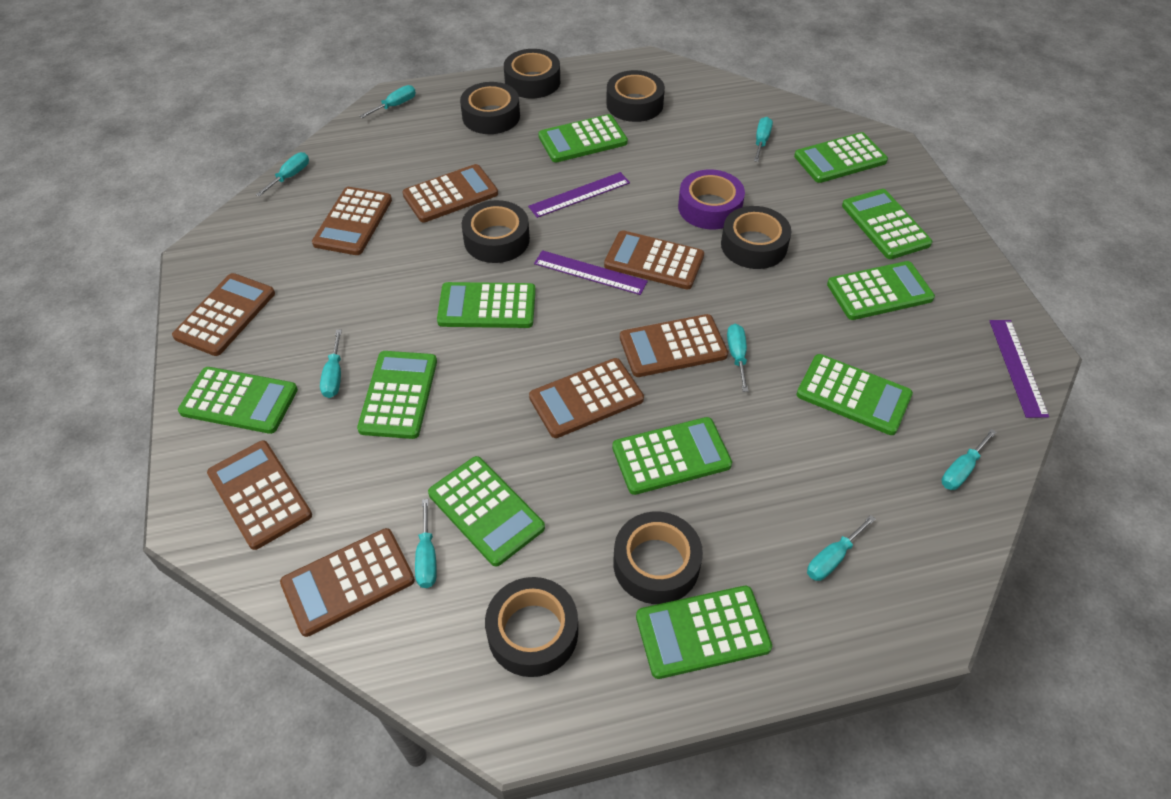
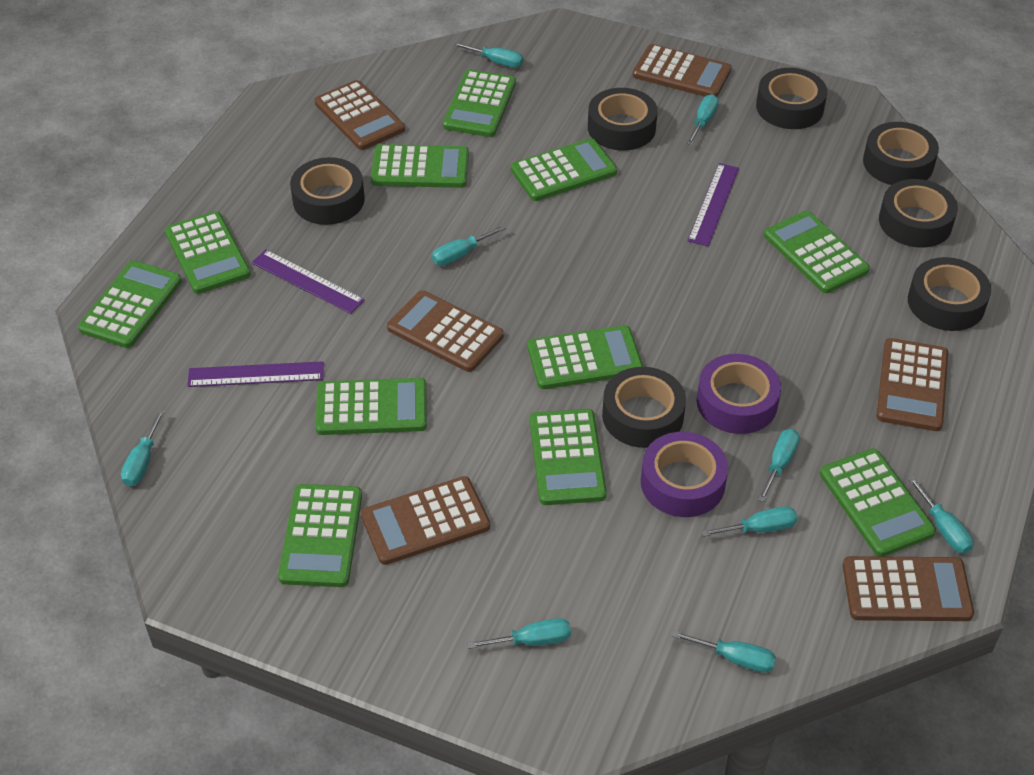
brown calculator: 8 -> 6
purple tape: 1 -> 2
turquoise screwdriver: 8 -> 9

